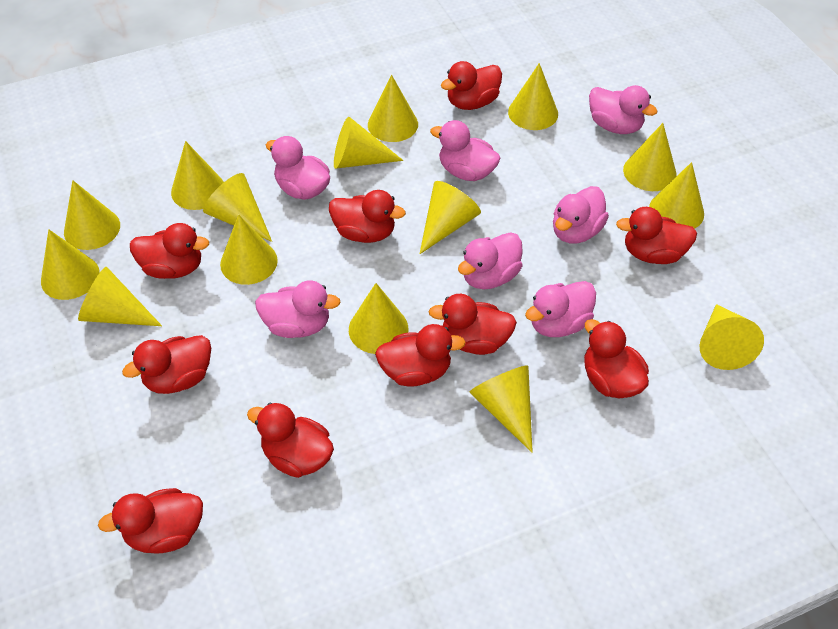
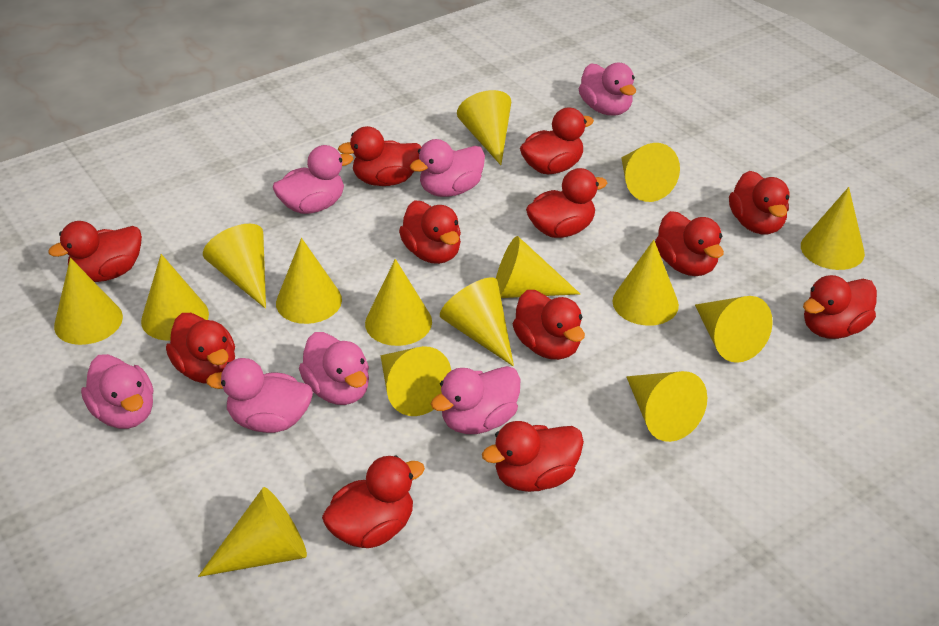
red duck: 10 -> 12

